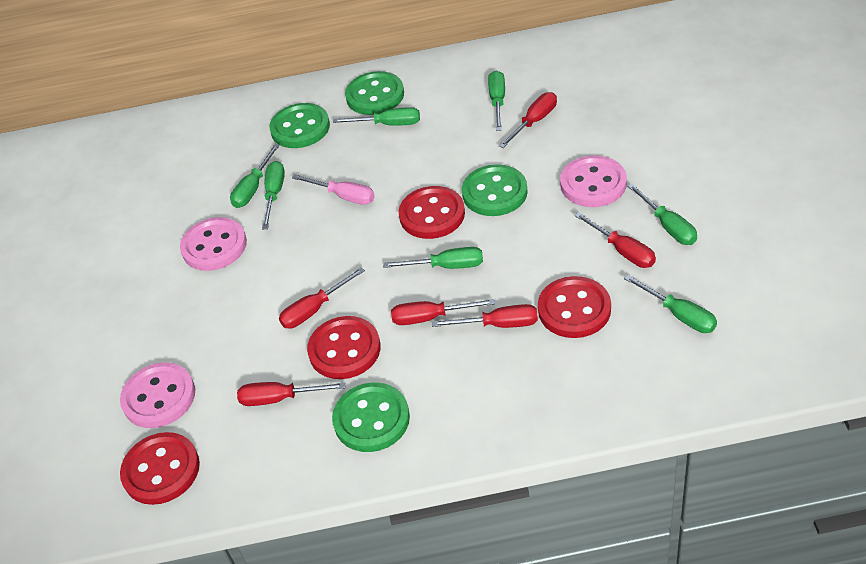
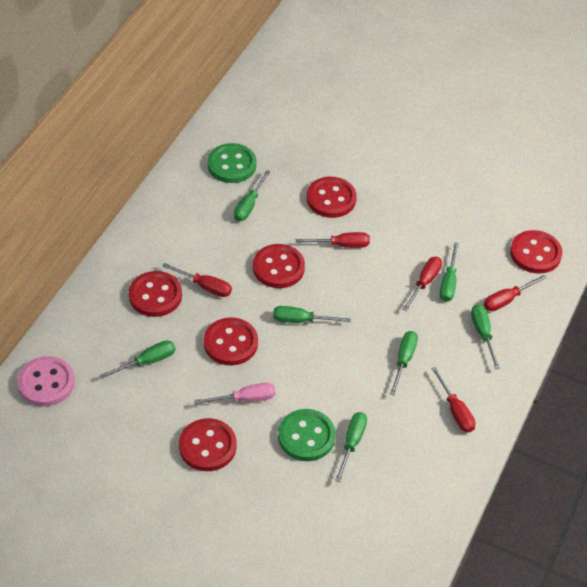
green button: 4 -> 2
pink button: 3 -> 1
red button: 4 -> 6
red screwdriver: 6 -> 5

